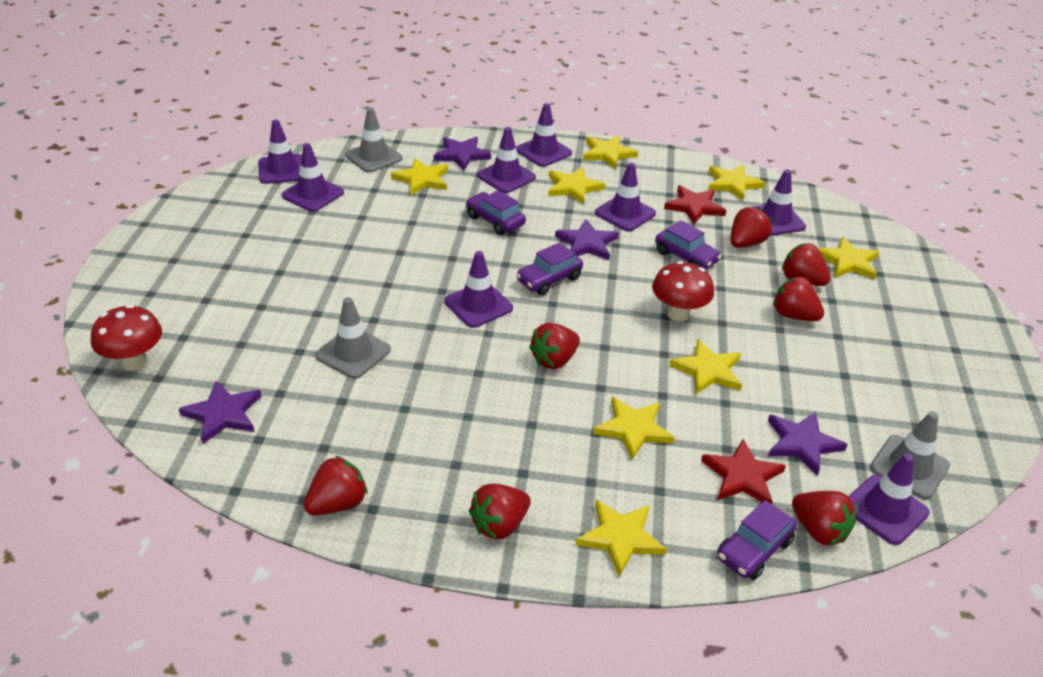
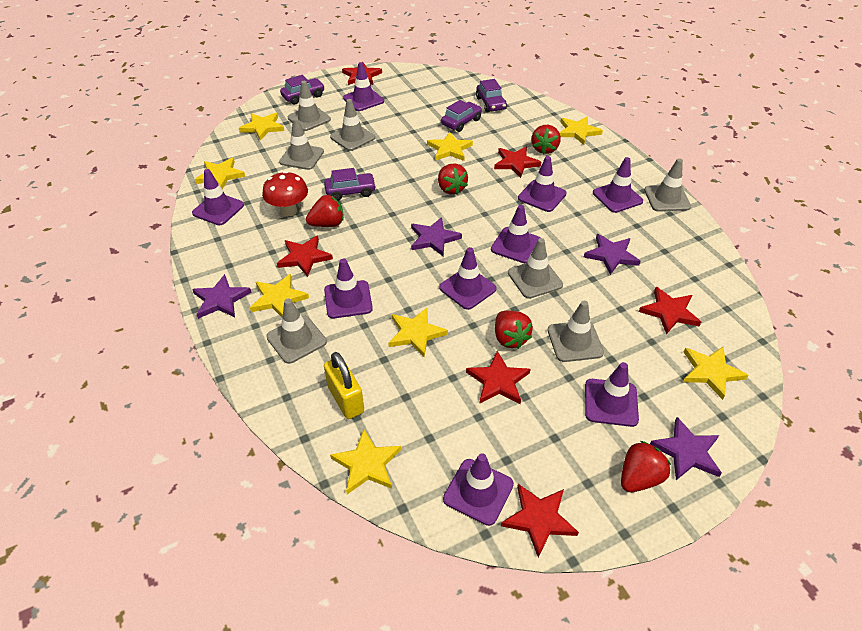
grey traffic cone: 3 -> 7
purple traffic cone: 8 -> 9
red mushroom: 2 -> 1
red star: 2 -> 6
red strawberry: 7 -> 5
yellow padlock: 0 -> 1

